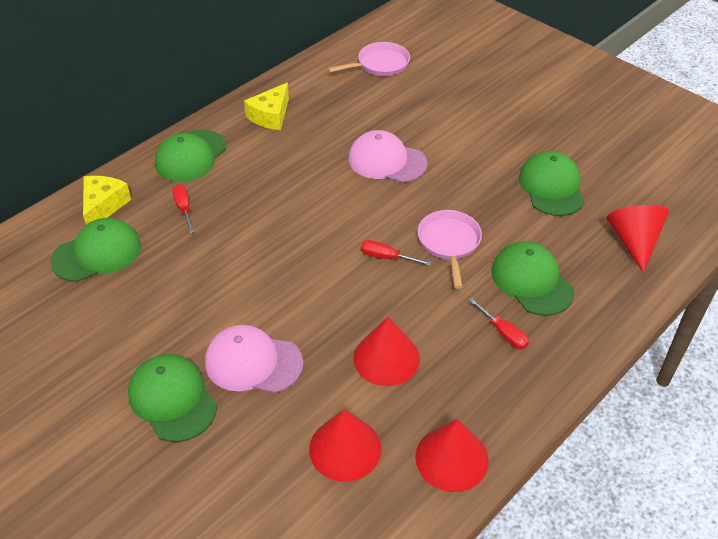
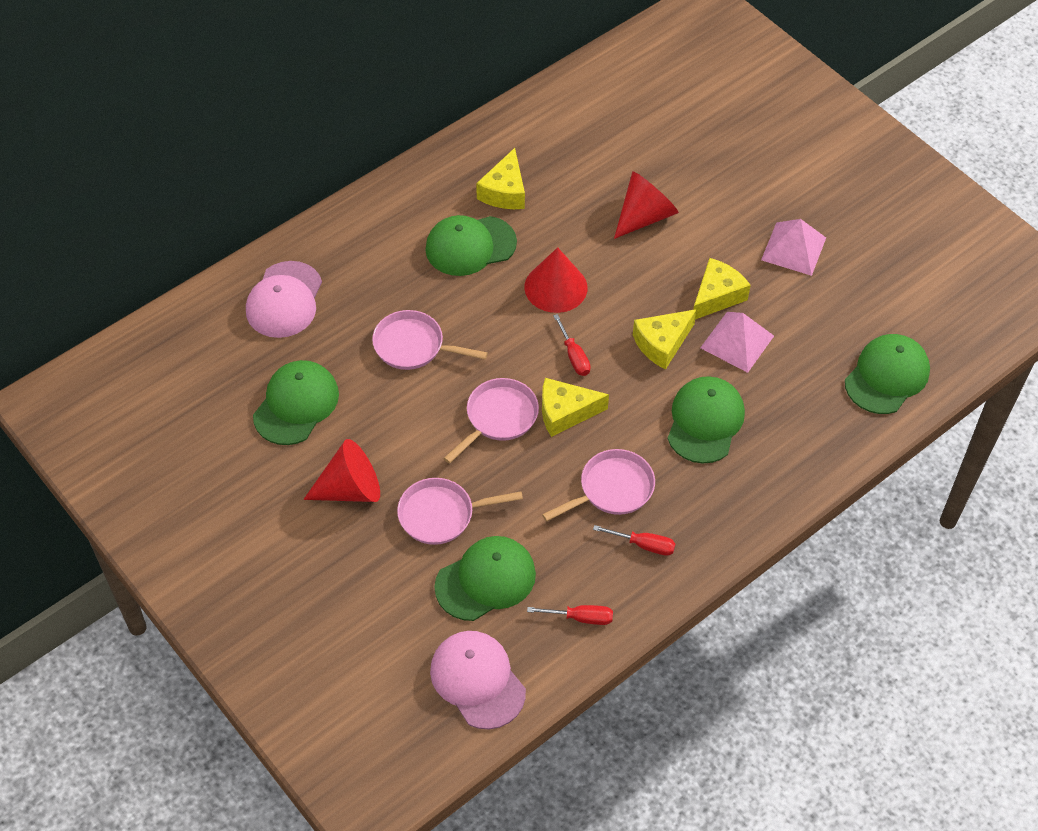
pink pan: 2 -> 4
pink pyramid: 0 -> 2
red cone: 4 -> 3
yellow cheese: 2 -> 4

